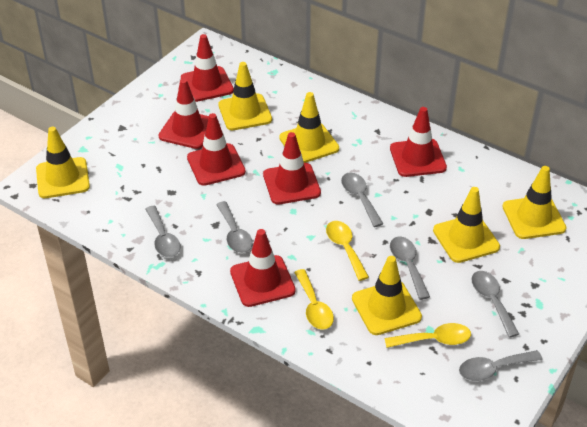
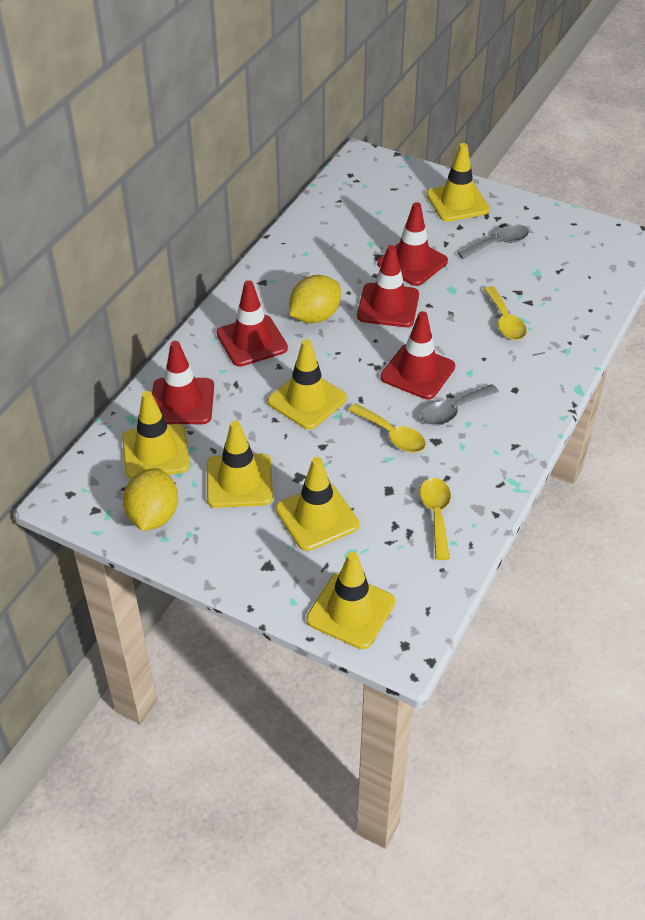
grey spoon: 6 -> 2
red traffic cone: 6 -> 5
yellow lemon: 0 -> 2

